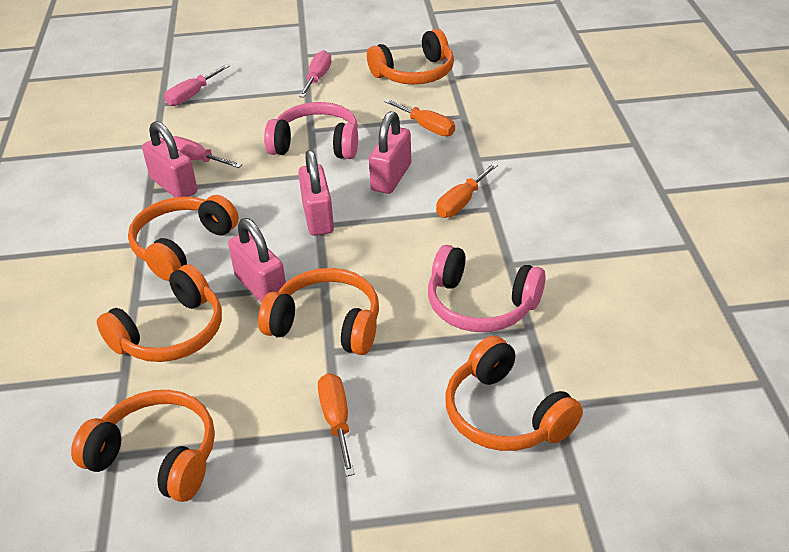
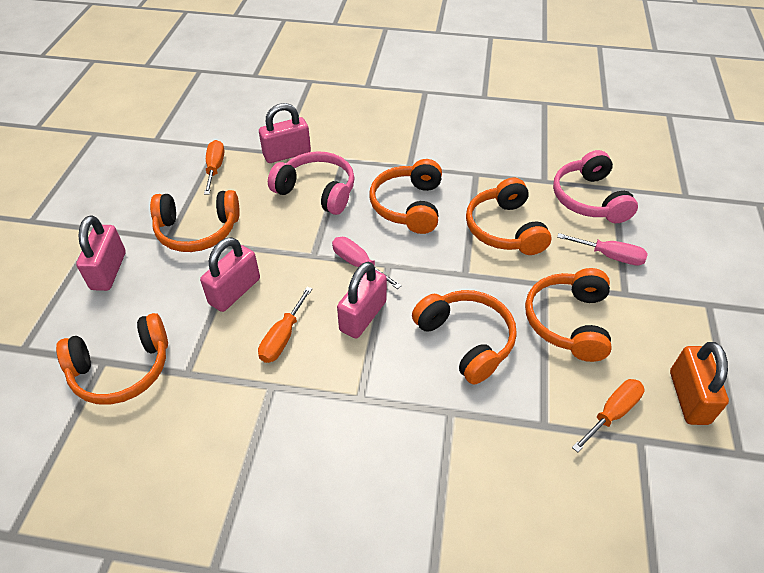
orange padlock: 0 -> 1
pink screwdriver: 3 -> 2

